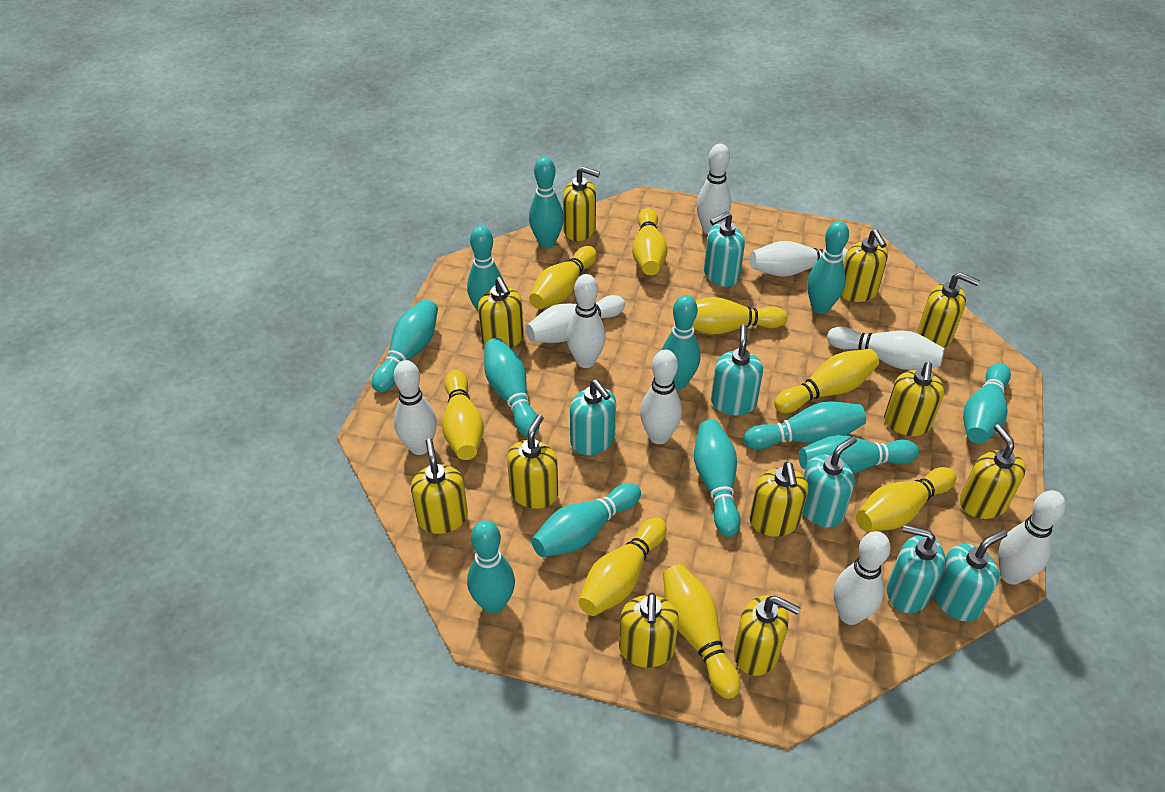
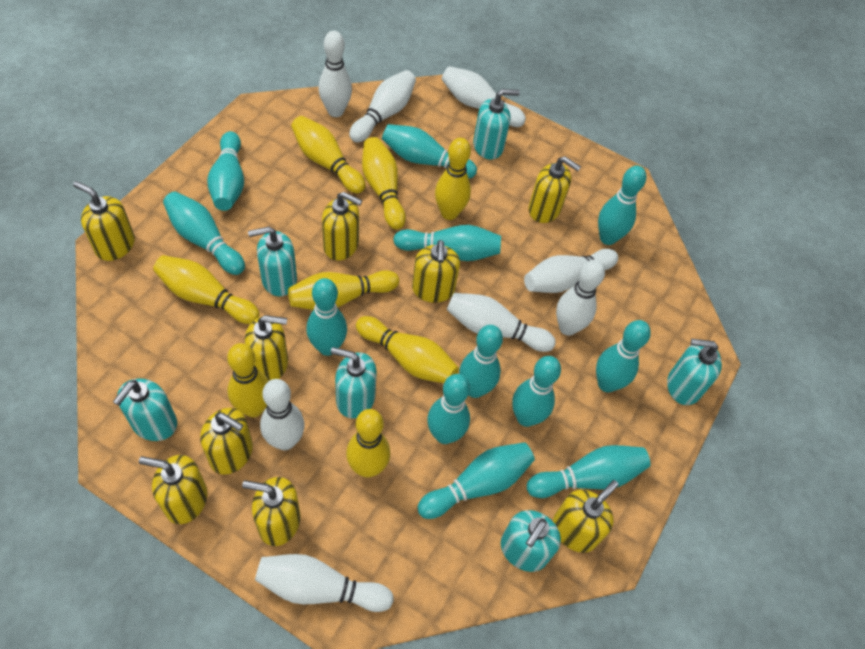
white bowling pin: 9 -> 8
yellow soap dispenser: 11 -> 9

